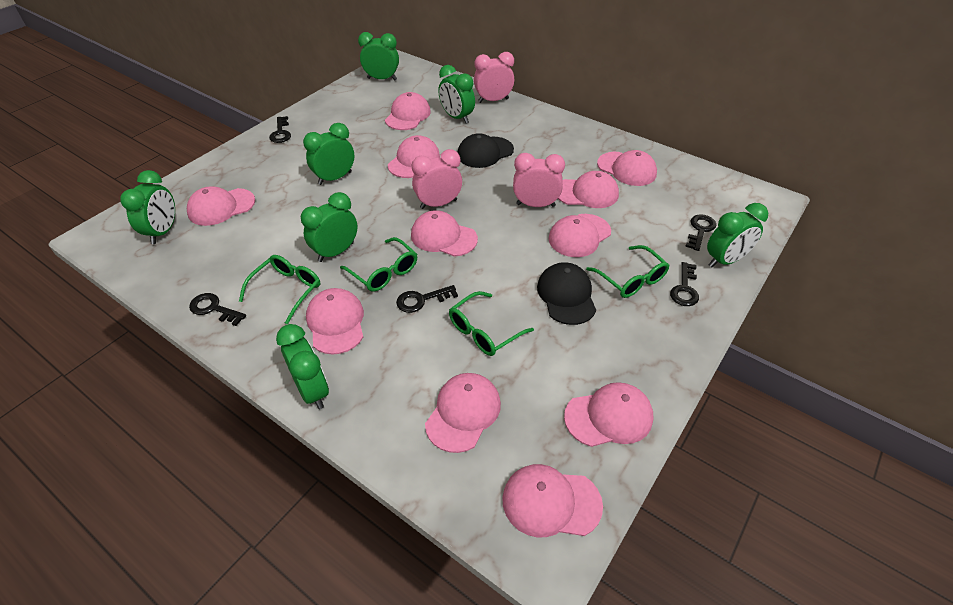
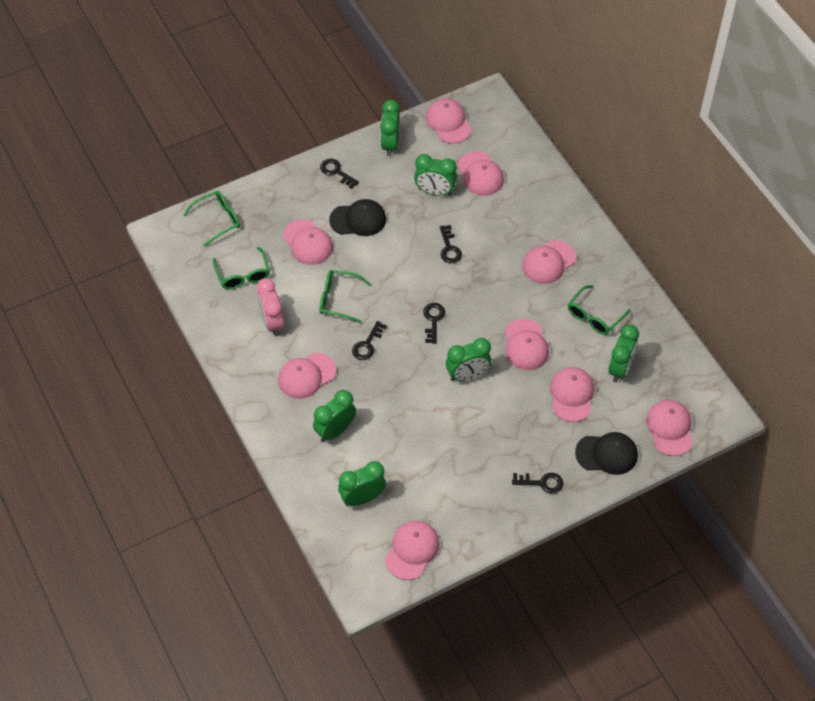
green clock: 7 -> 6
pink cap: 11 -> 9
pink clock: 3 -> 1

